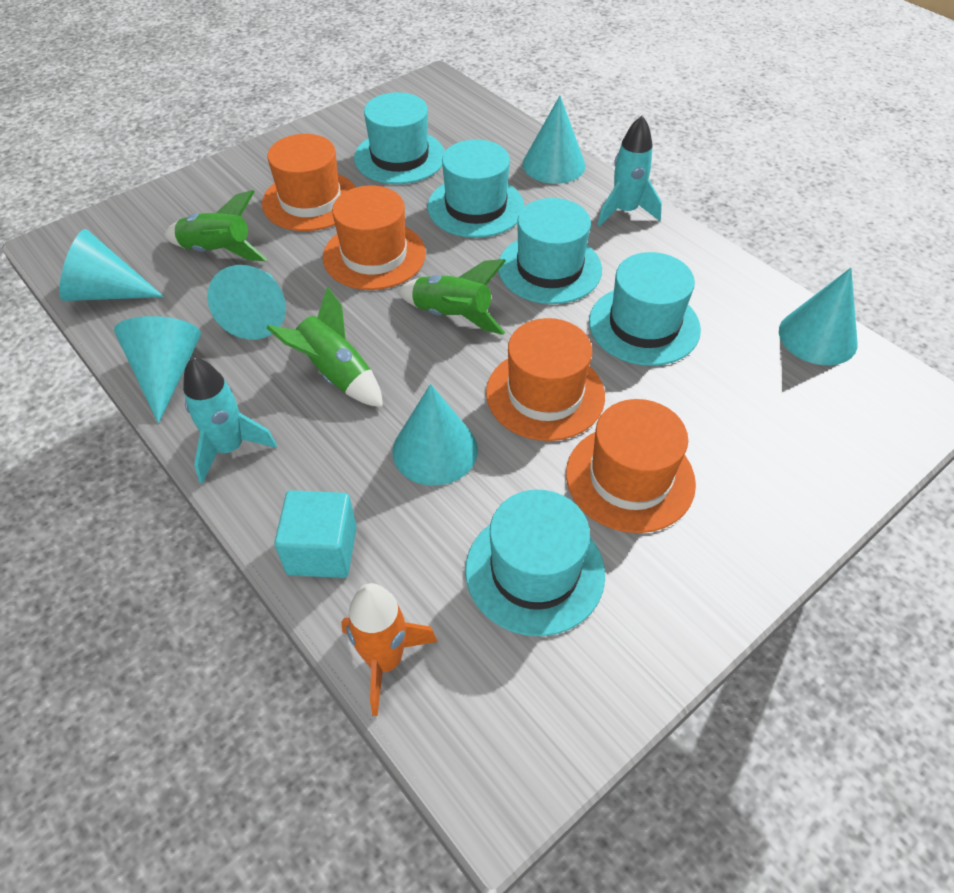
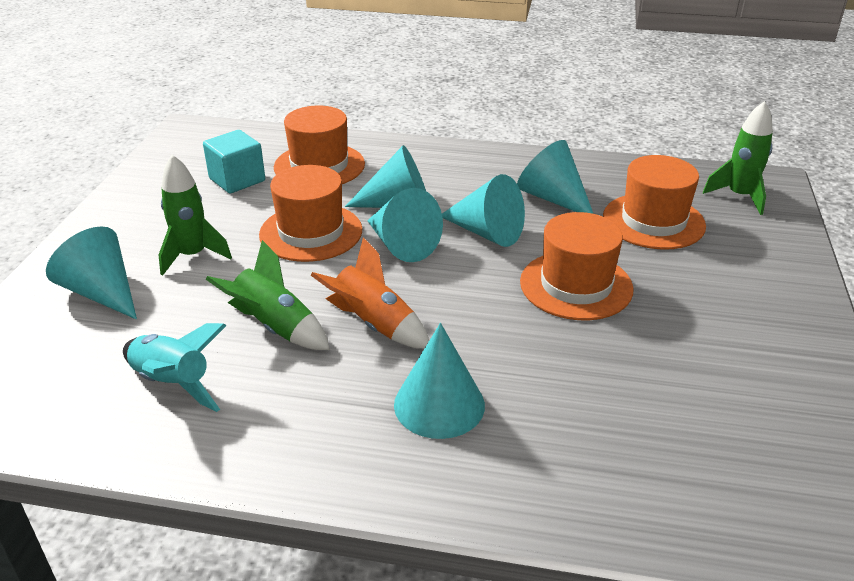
turquoise hat: 5 -> 0
turquoise rocket: 2 -> 1

